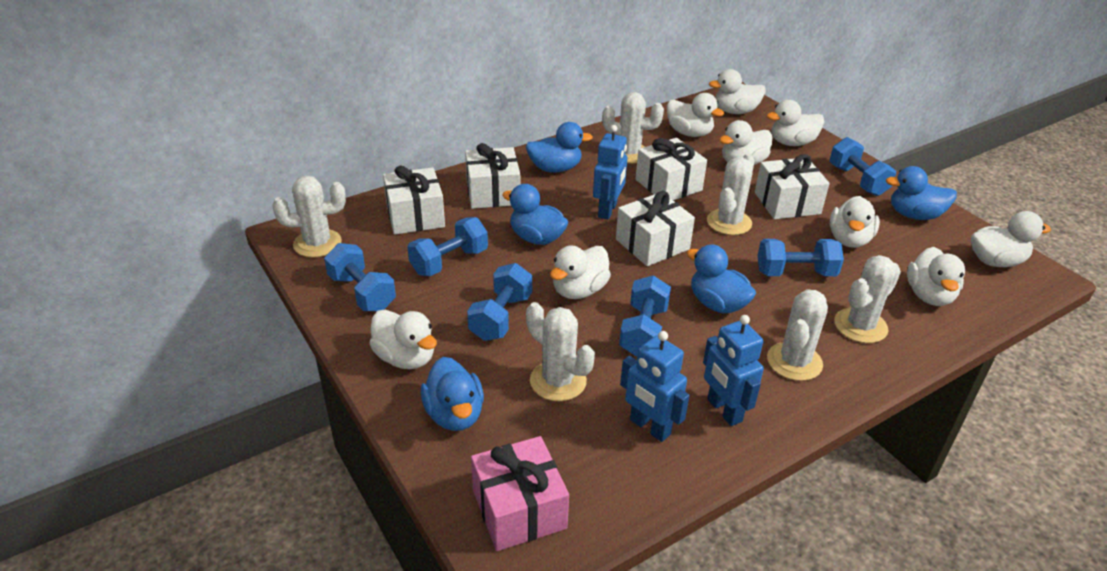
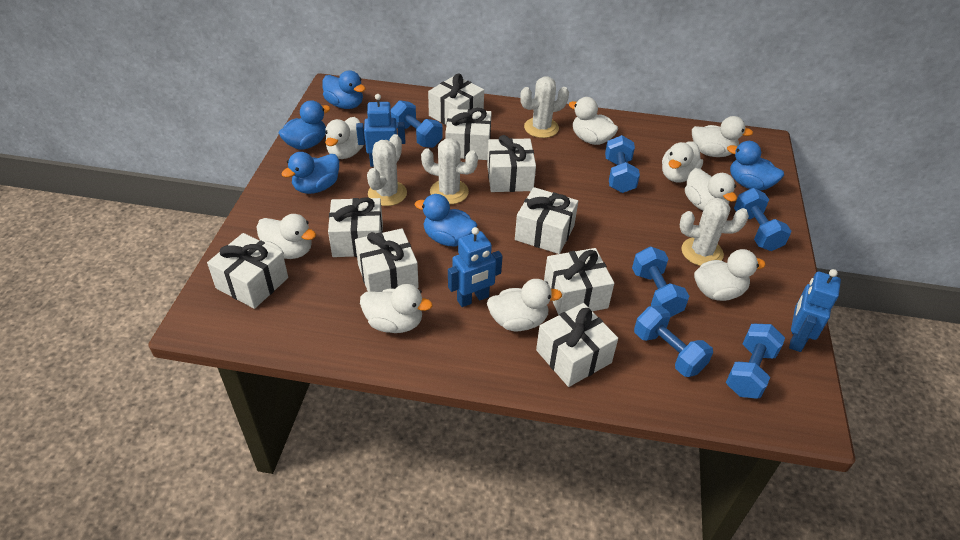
pink gift: 1 -> 0
white cactus: 6 -> 4
white gift: 5 -> 9

